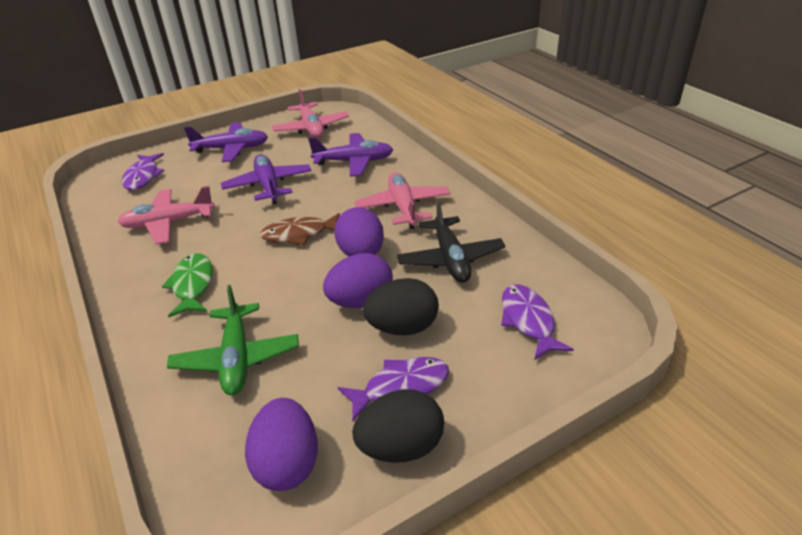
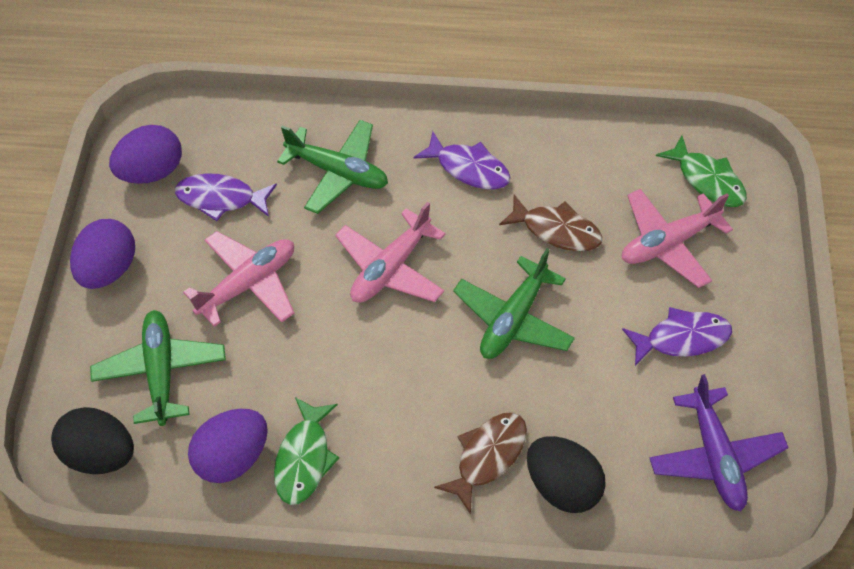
black plane: 1 -> 0
brown fish: 1 -> 2
green fish: 1 -> 2
green plane: 1 -> 3
purple plane: 3 -> 1

